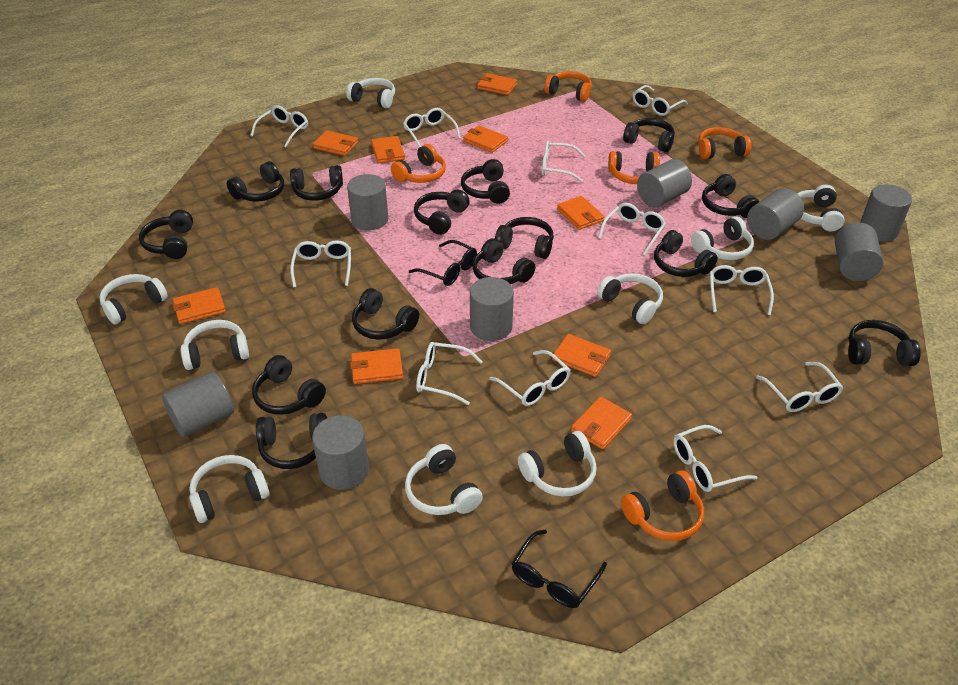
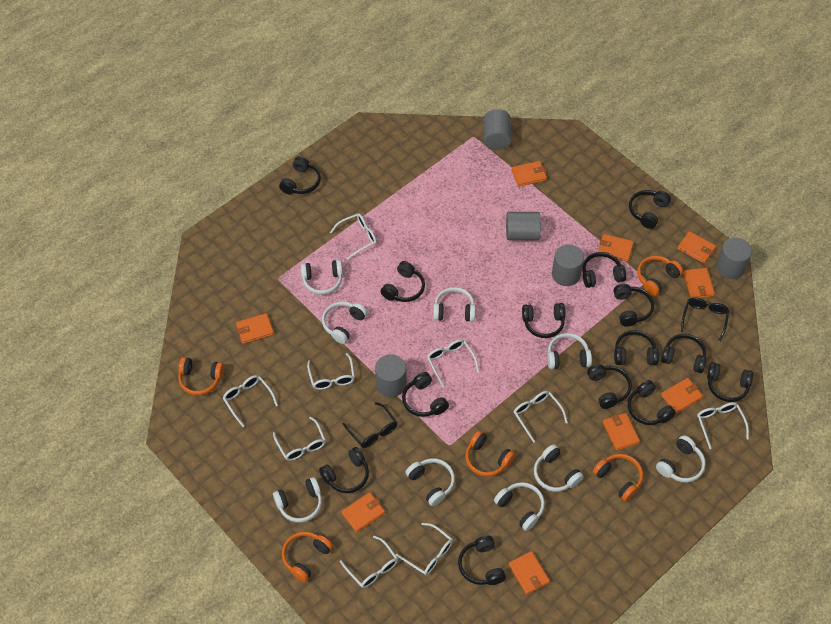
grey cylinder: 8 -> 5
white glasses: 11 -> 9

